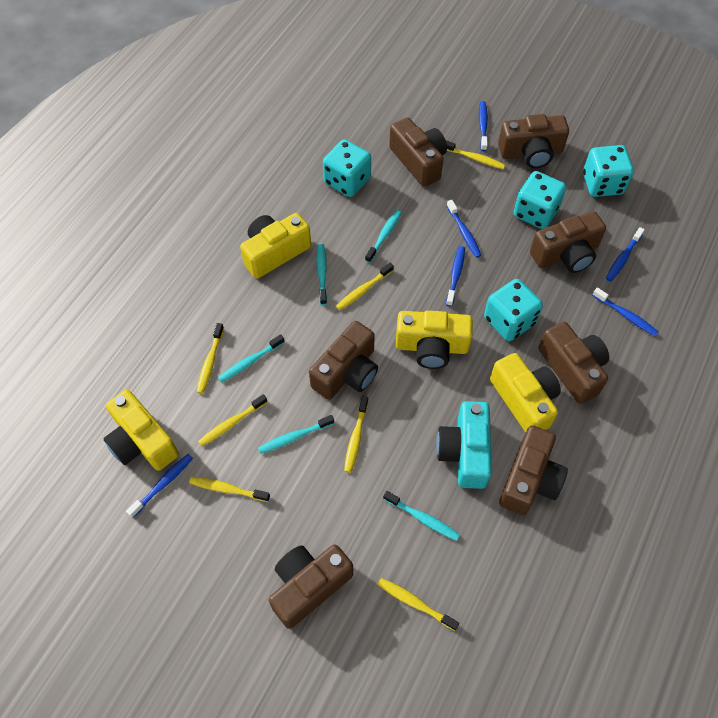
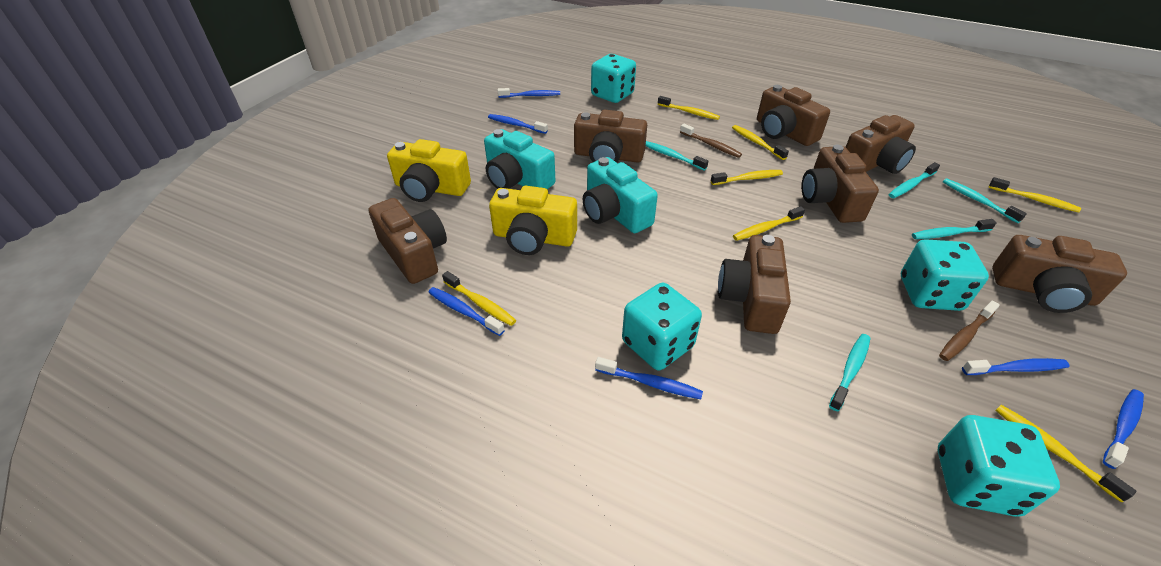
brown toothbrush: 0 -> 2
turquoise camera: 1 -> 2
yellow camera: 4 -> 2

